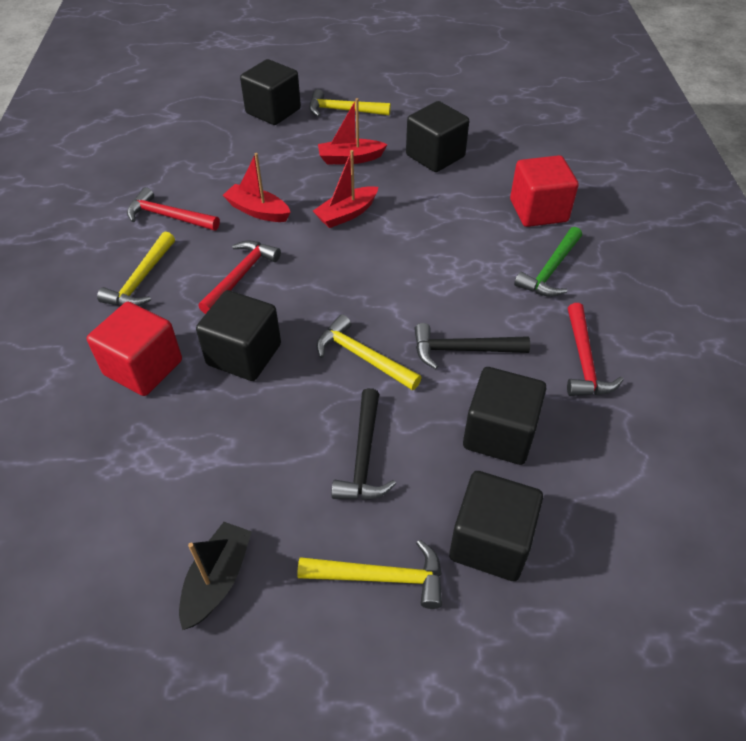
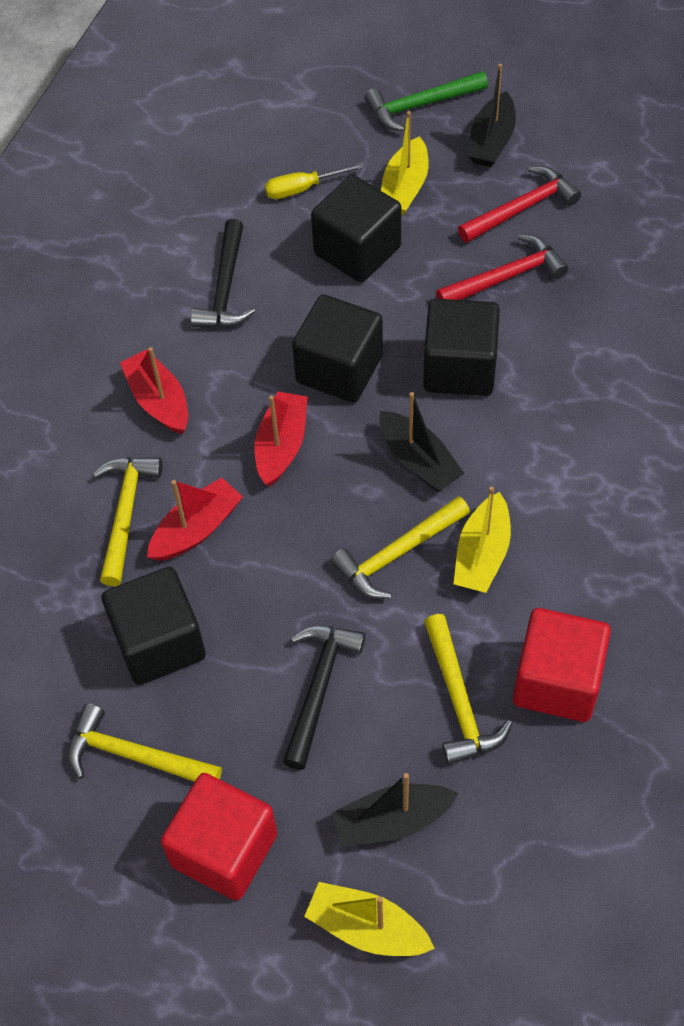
black boat: 1 -> 3
black cube: 5 -> 4
red hammer: 3 -> 2
yellow boat: 0 -> 3
yellow screwdriver: 0 -> 1

